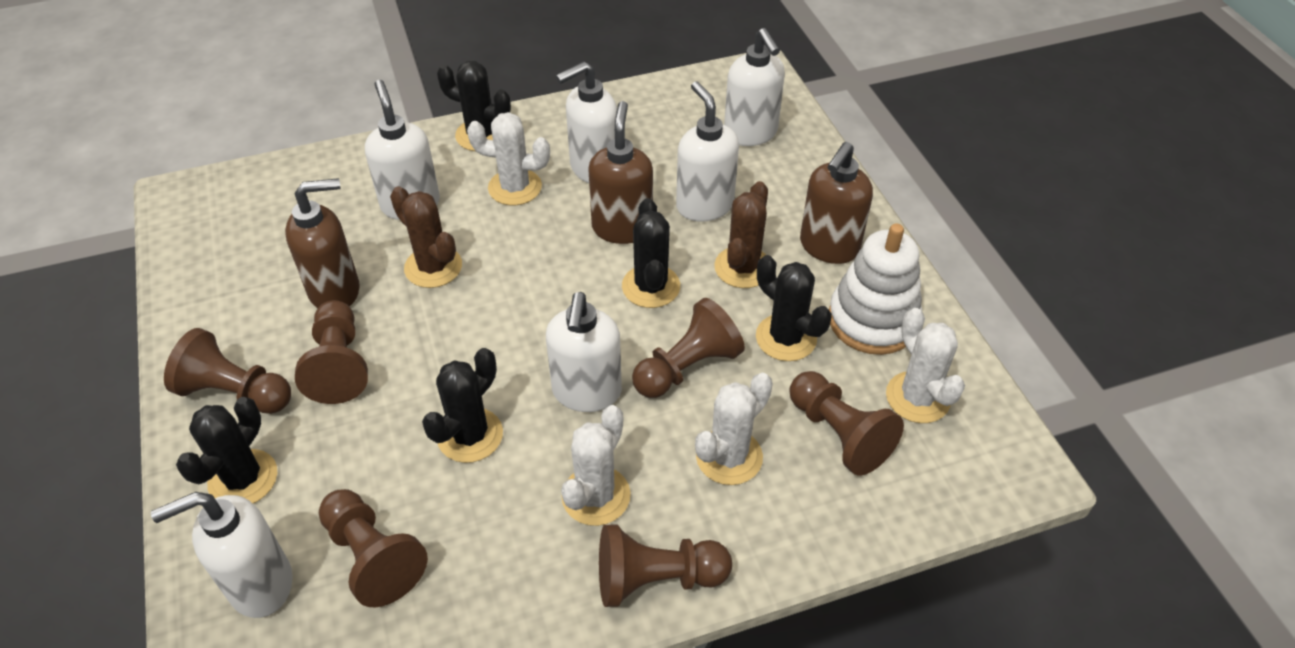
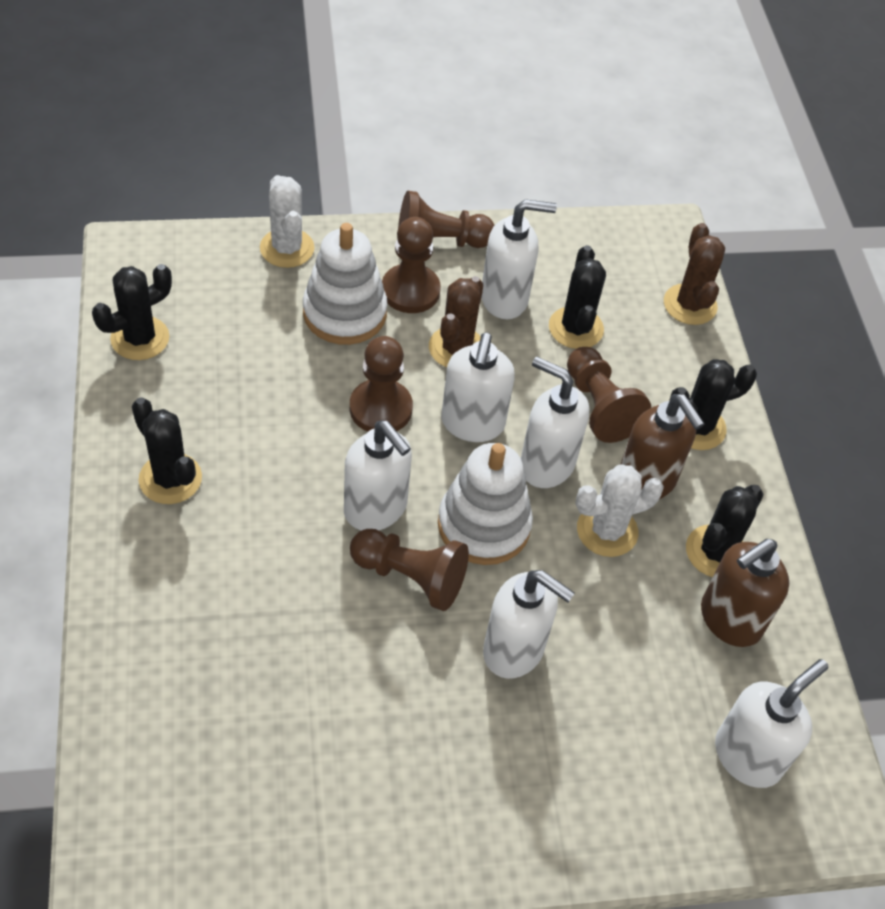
brown pawn: 6 -> 5
brown soap dispenser: 3 -> 2
white cactus: 4 -> 2
white stacking toy: 1 -> 2

